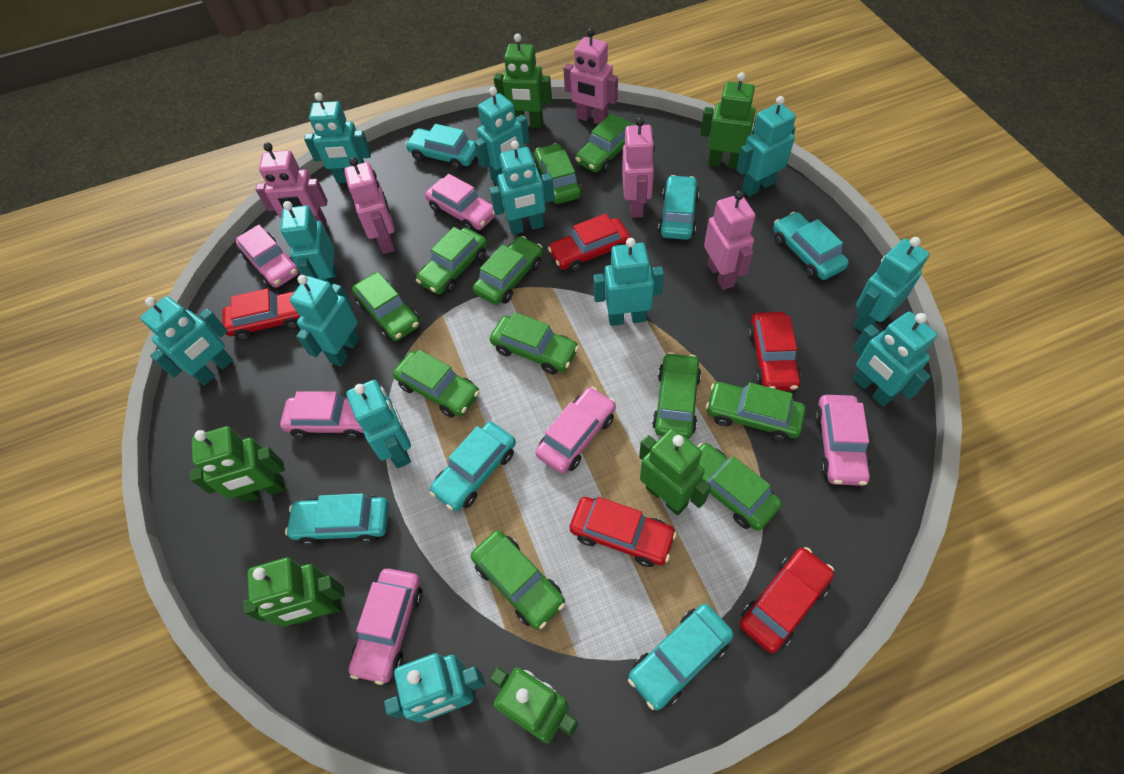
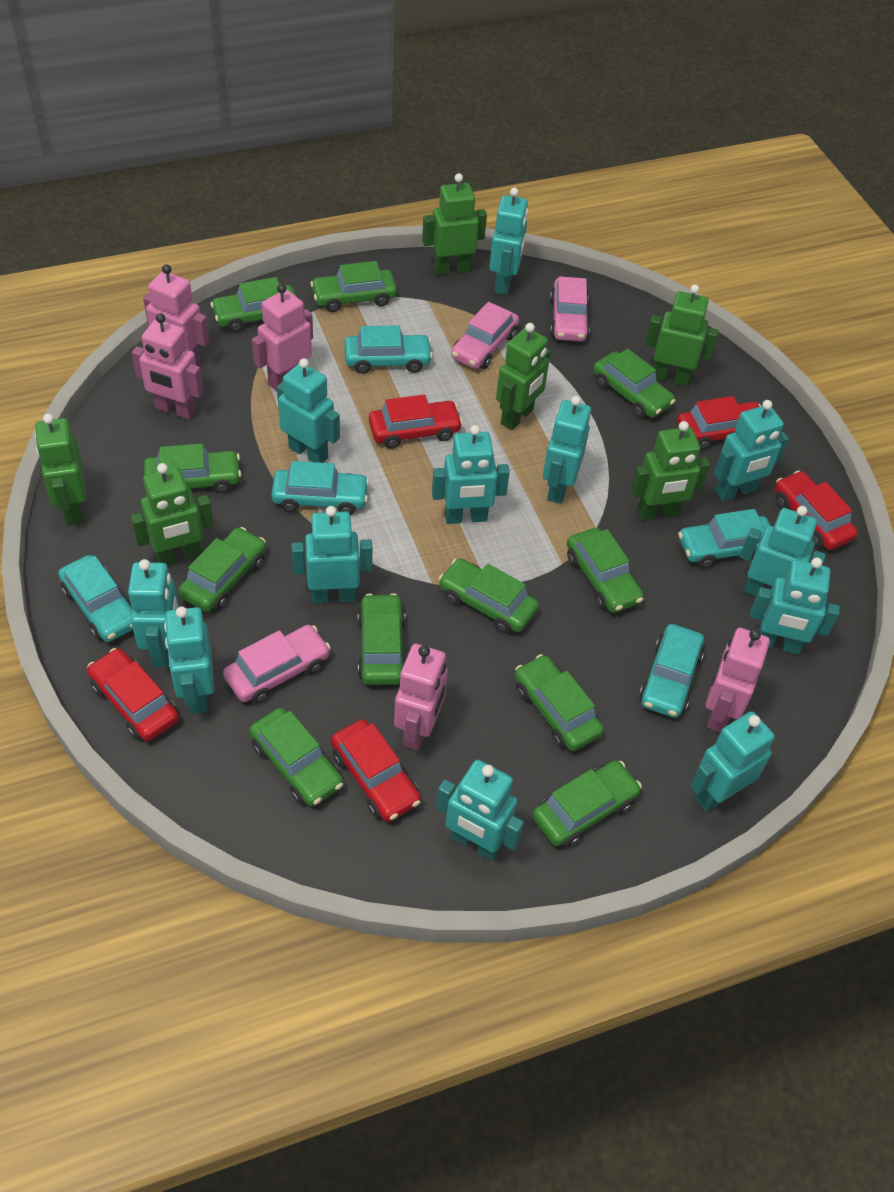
pink car: 6 -> 3
turquoise car: 6 -> 5

